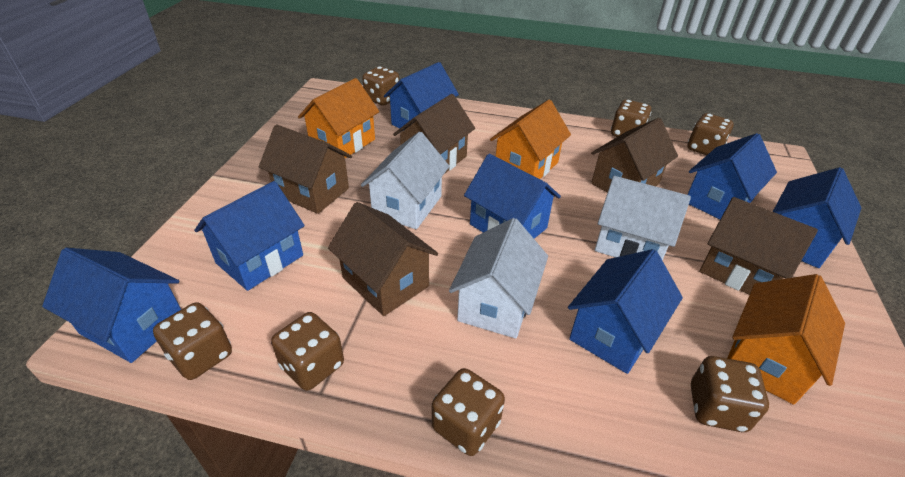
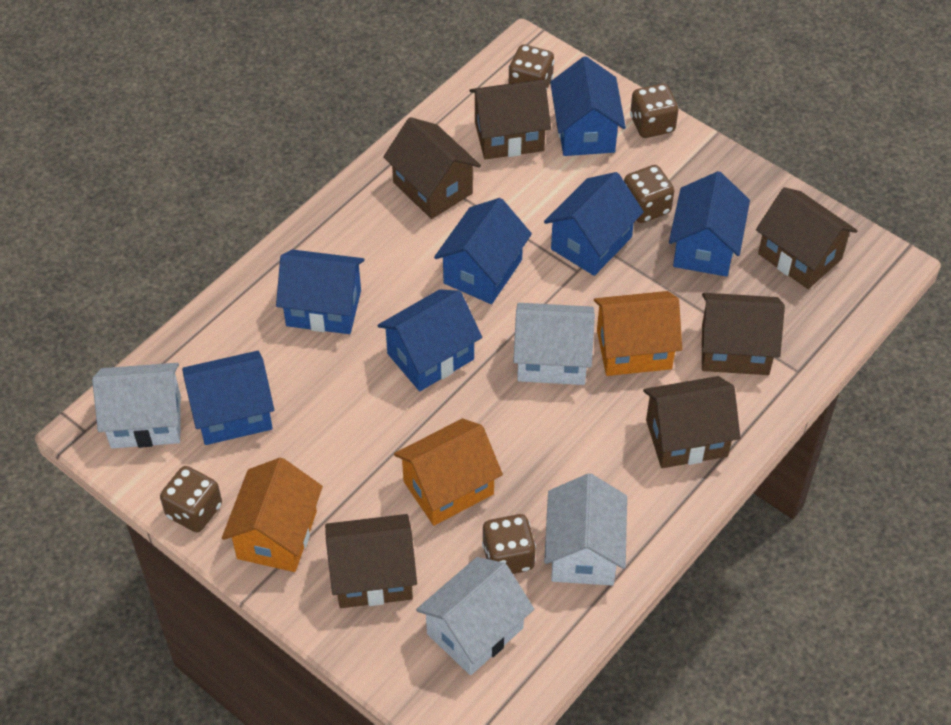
brown dice: 7 -> 5
brown house: 5 -> 6
white house: 3 -> 4

